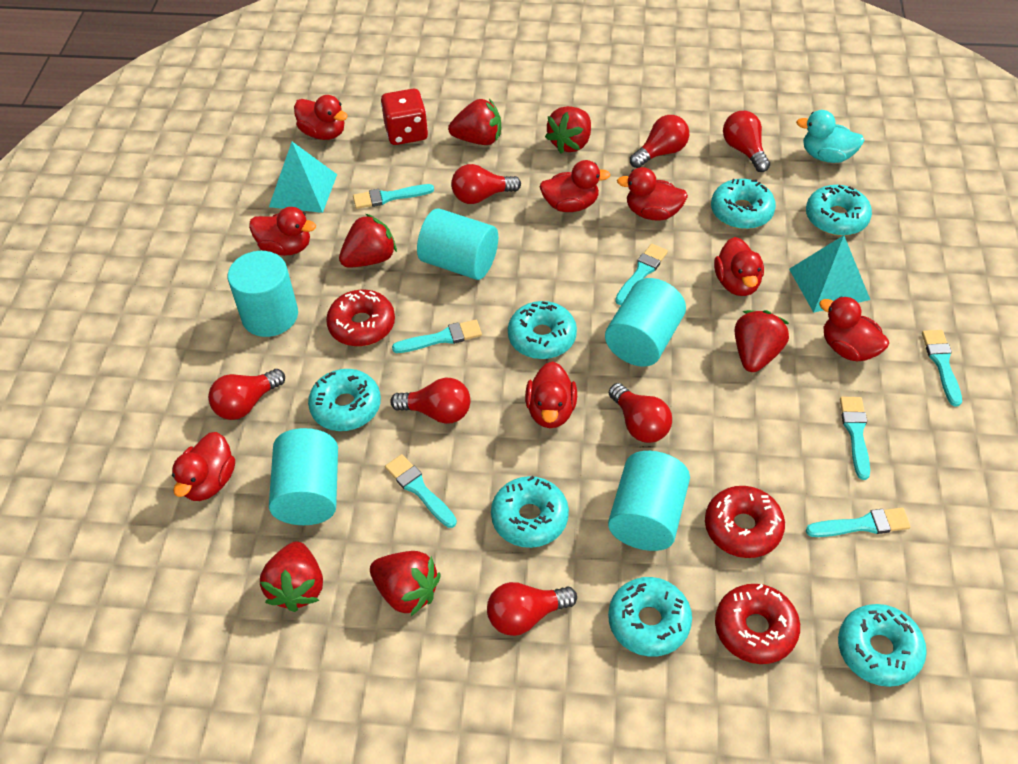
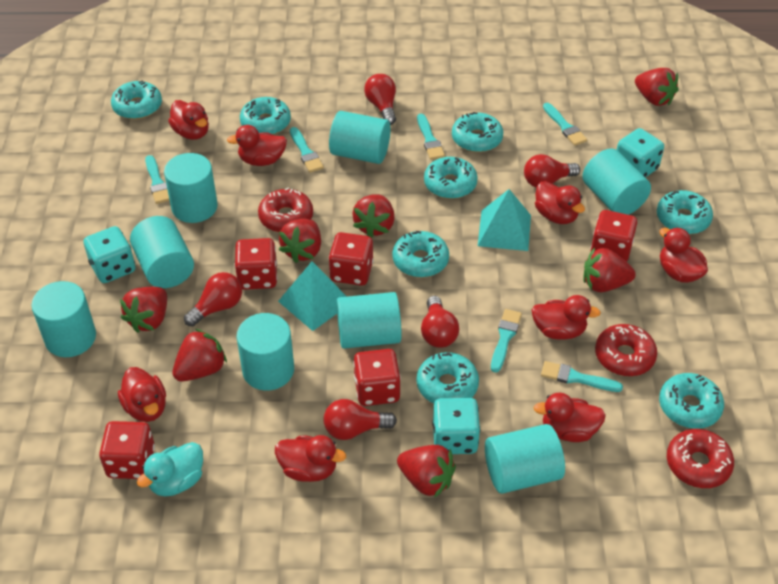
red dice: 1 -> 5
red light bulb: 7 -> 5
red strawberry: 6 -> 7
turquoise brush: 7 -> 6
turquoise cylinder: 5 -> 8
turquoise dice: 0 -> 3
turquoise donut: 7 -> 8

